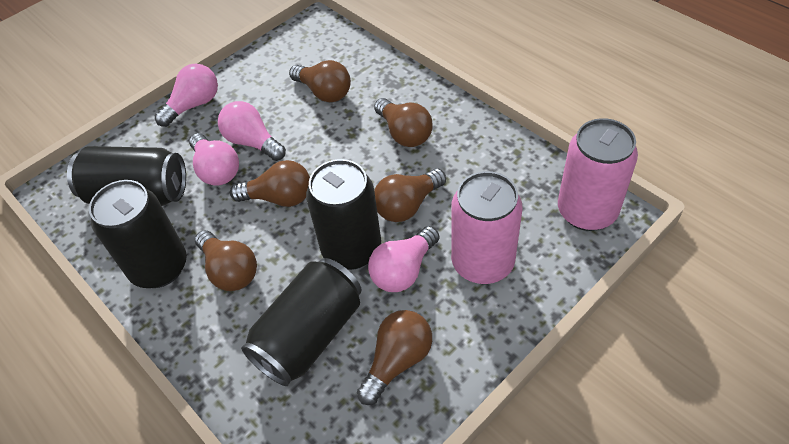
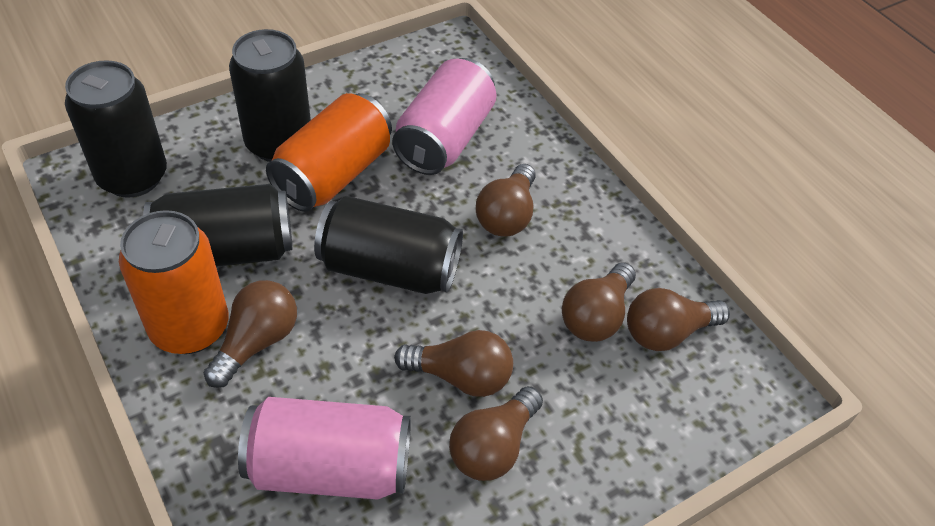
orange can: 0 -> 2
pink light bulb: 4 -> 0

